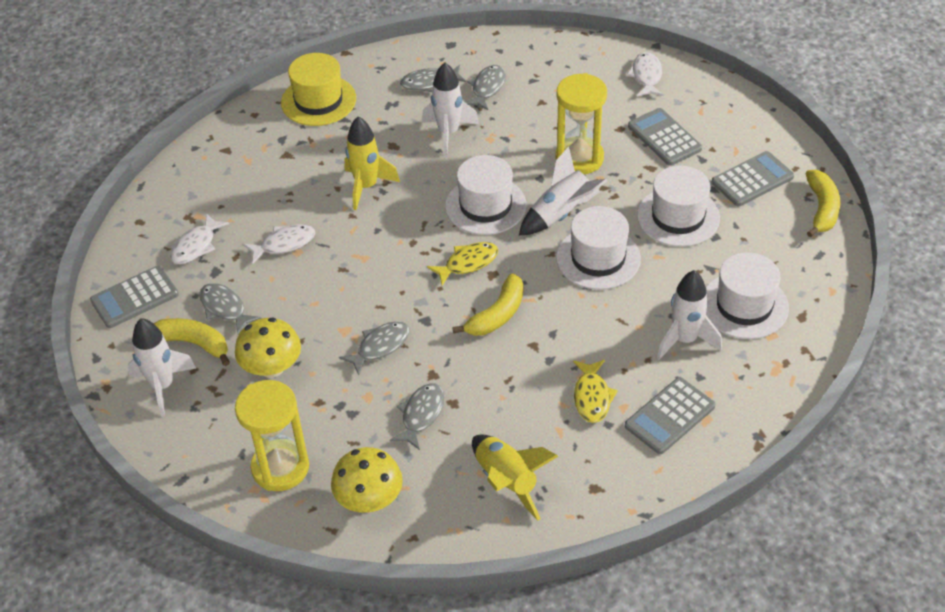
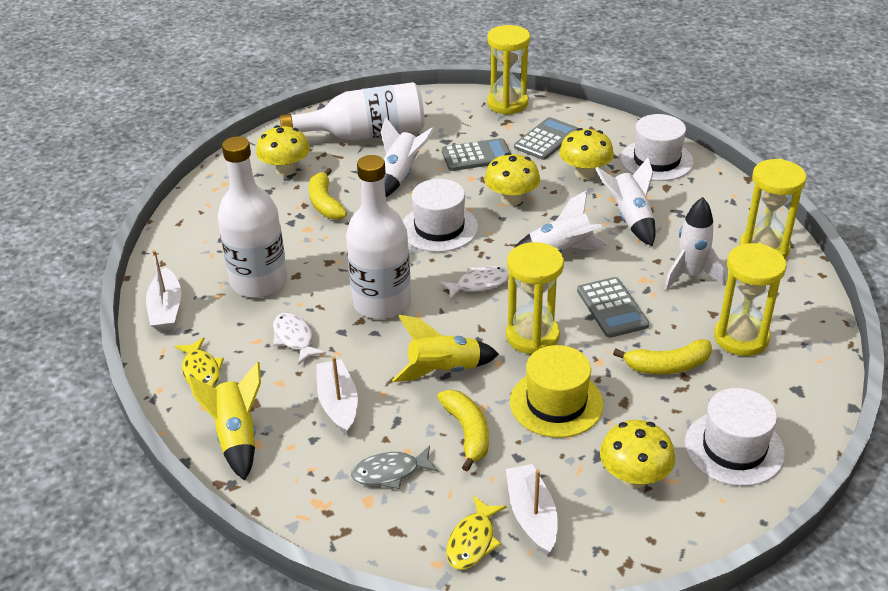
grey calculator: 4 -> 3
grey fish: 5 -> 1
white boat: 0 -> 3
white bottle: 0 -> 3
white fish: 3 -> 2
white hat: 4 -> 3
yellow hourglass: 2 -> 4
yellow mushroom: 2 -> 4

